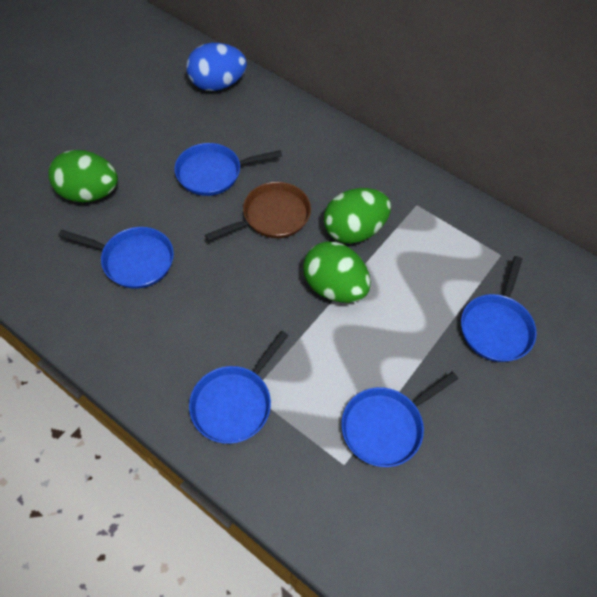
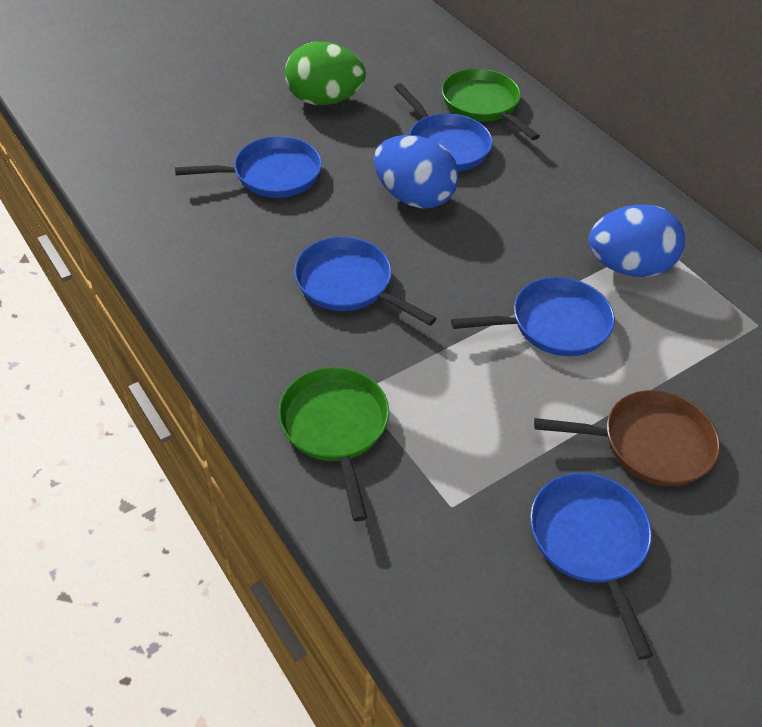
blue egg: 1 -> 2
green egg: 3 -> 1
green pan: 0 -> 2

